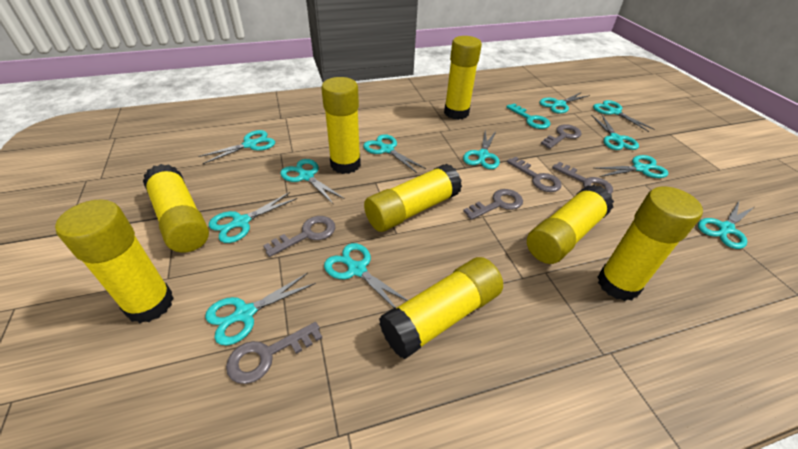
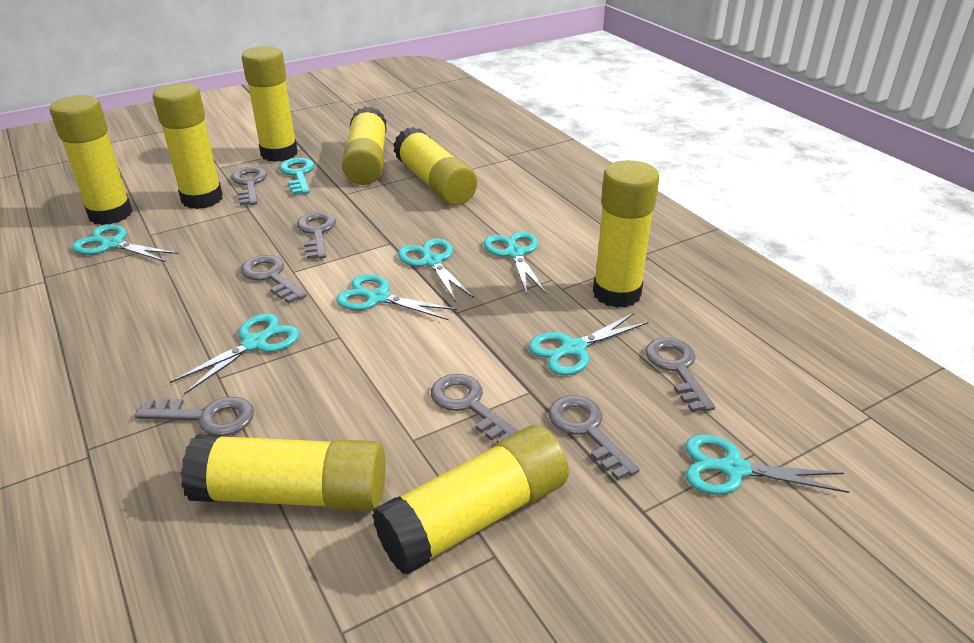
grey key: 6 -> 7
turquoise scissors: 12 -> 7

